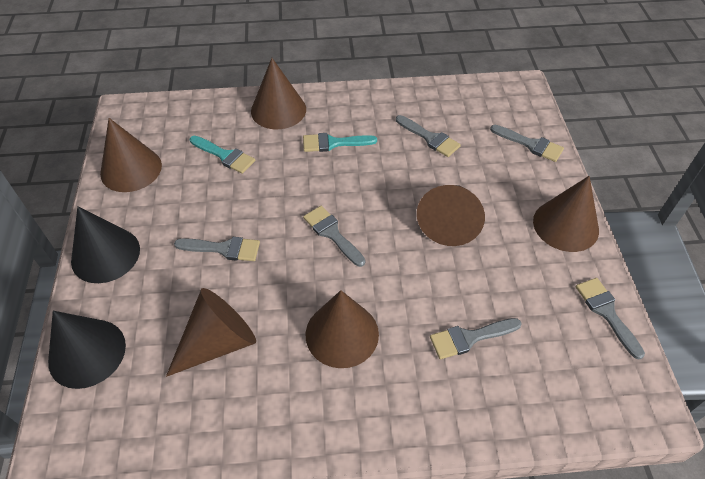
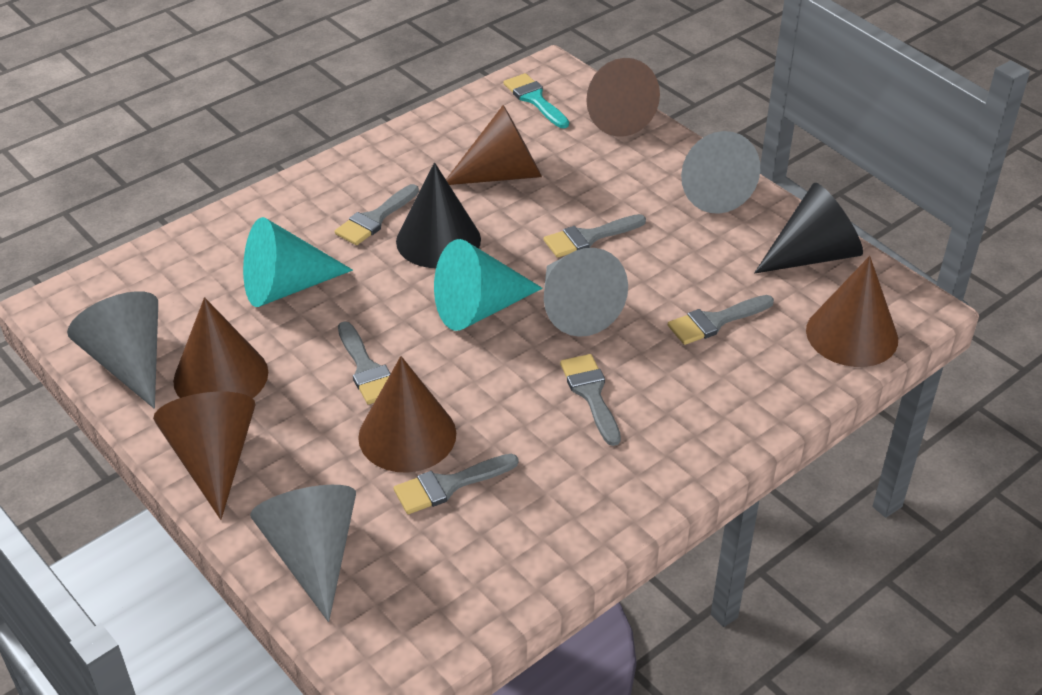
grey cone: 0 -> 4
turquoise brush: 2 -> 1
turquoise cone: 0 -> 2

